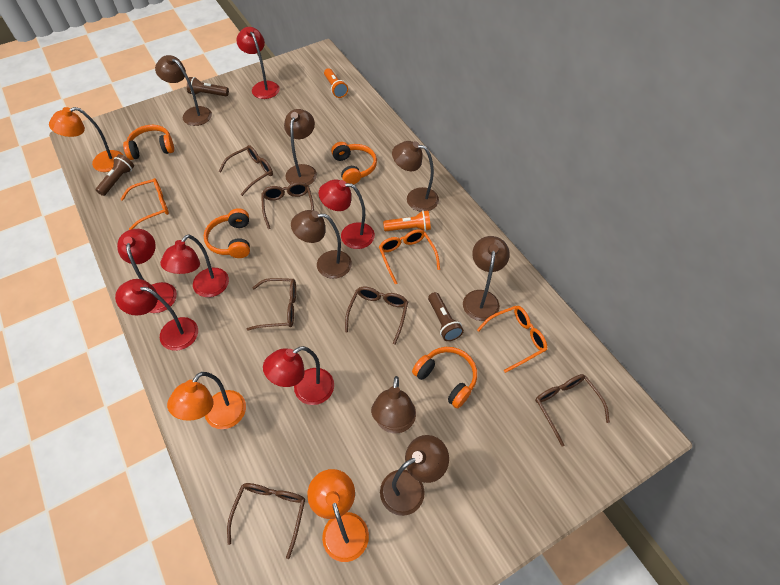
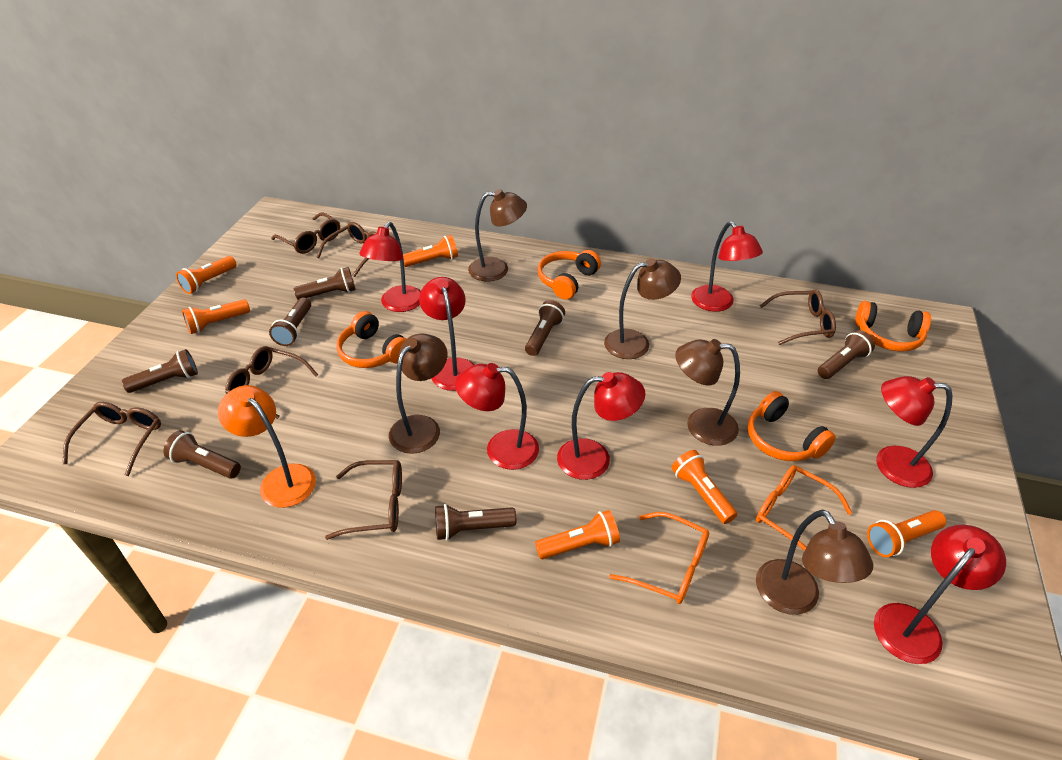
brown flashlight: 3 -> 7
brown lamp: 7 -> 5
orange flashlight: 2 -> 6
orange glasses: 3 -> 2
orange lamp: 3 -> 1
red lamp: 6 -> 7

